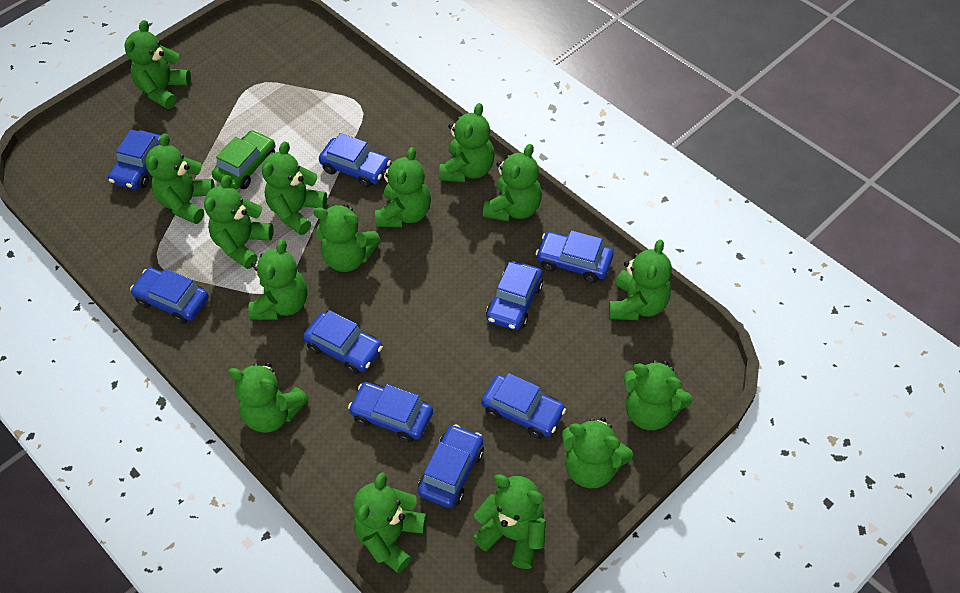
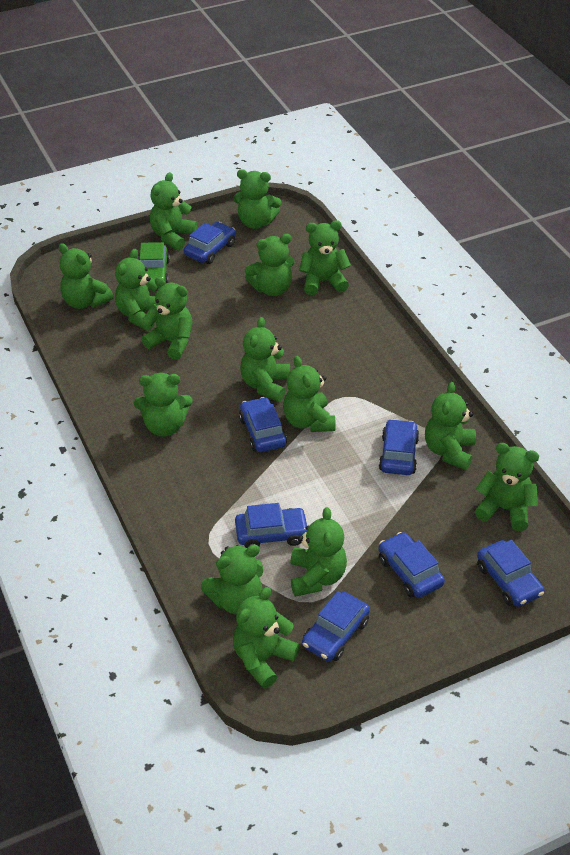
blue car: 9 -> 7

